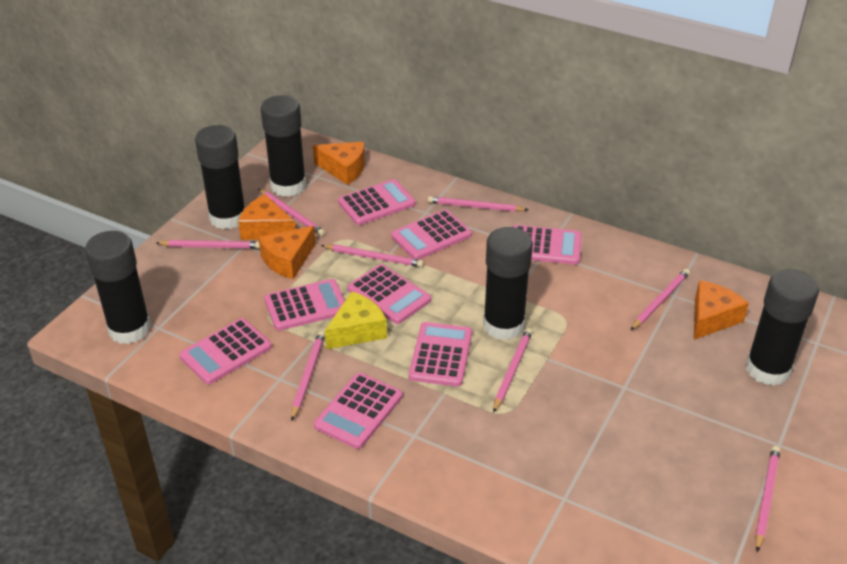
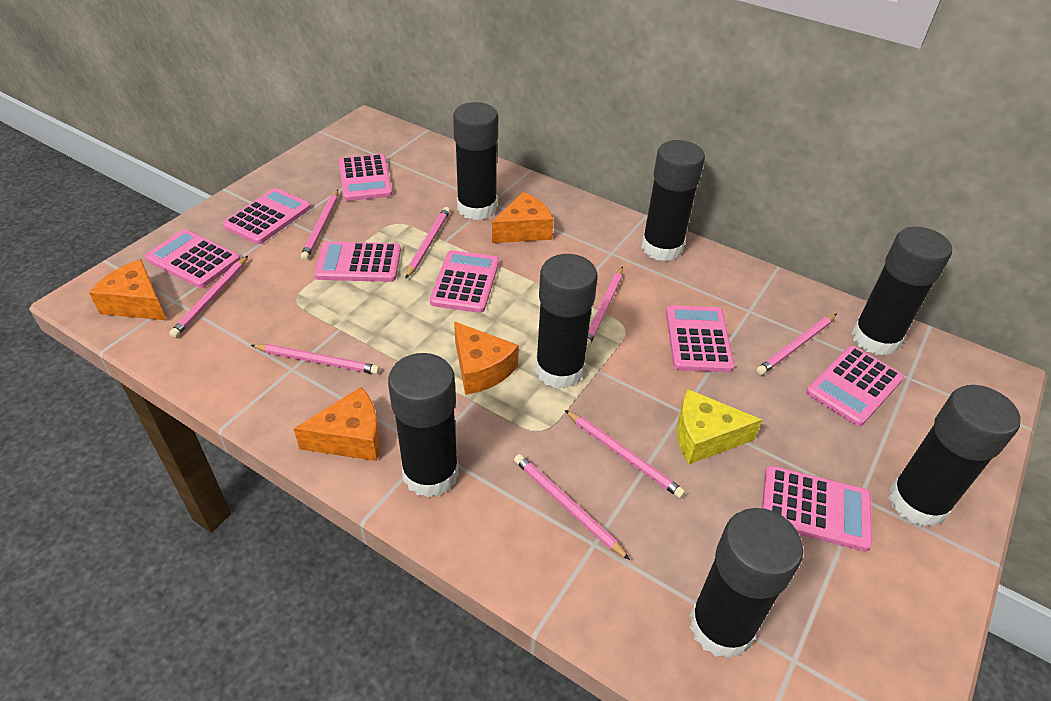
black glue stick: 5 -> 7

